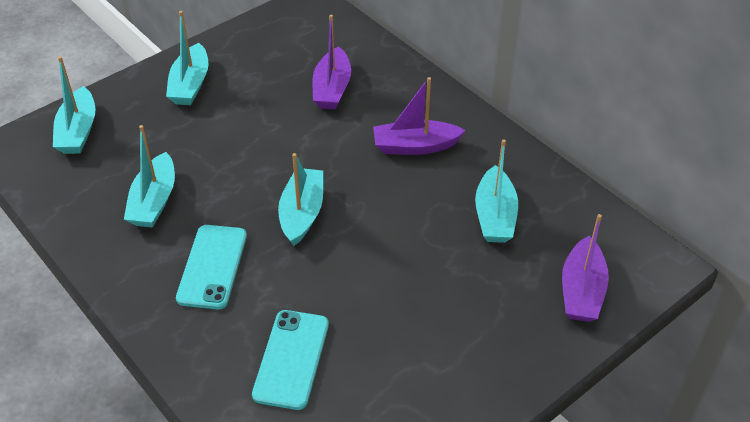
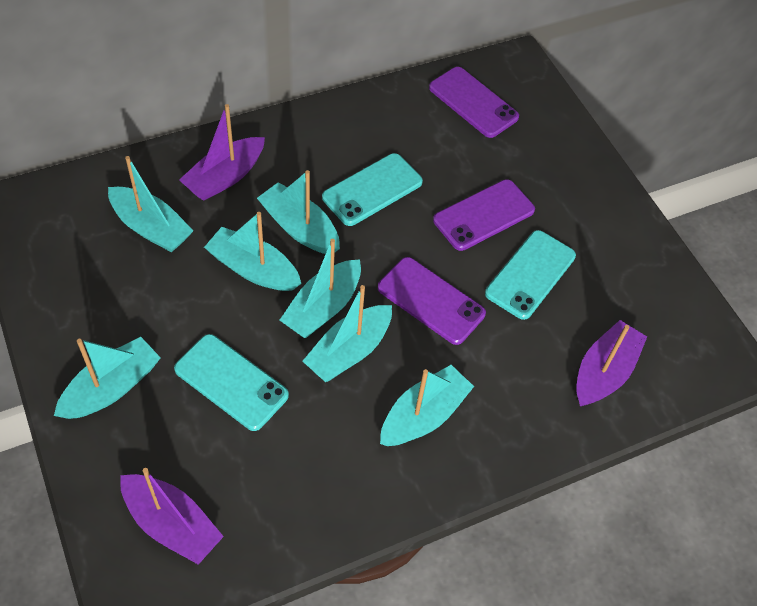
purple phone: 0 -> 3
turquoise boat: 5 -> 7
turquoise phone: 2 -> 3

